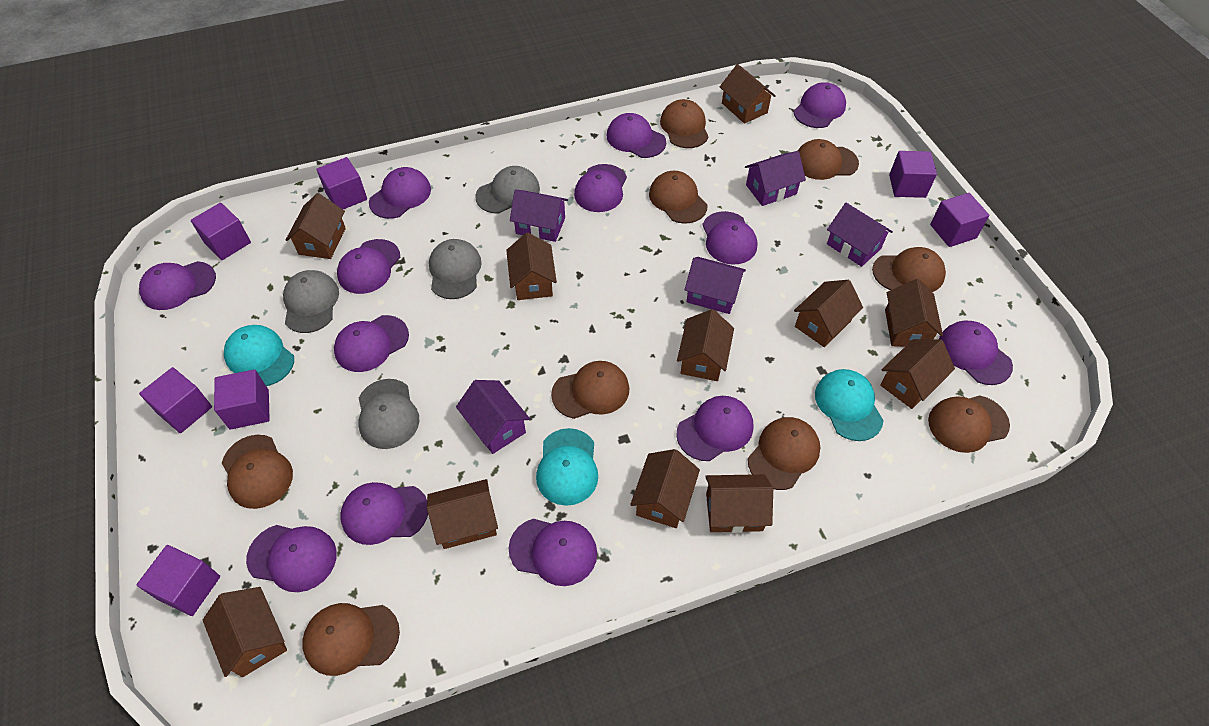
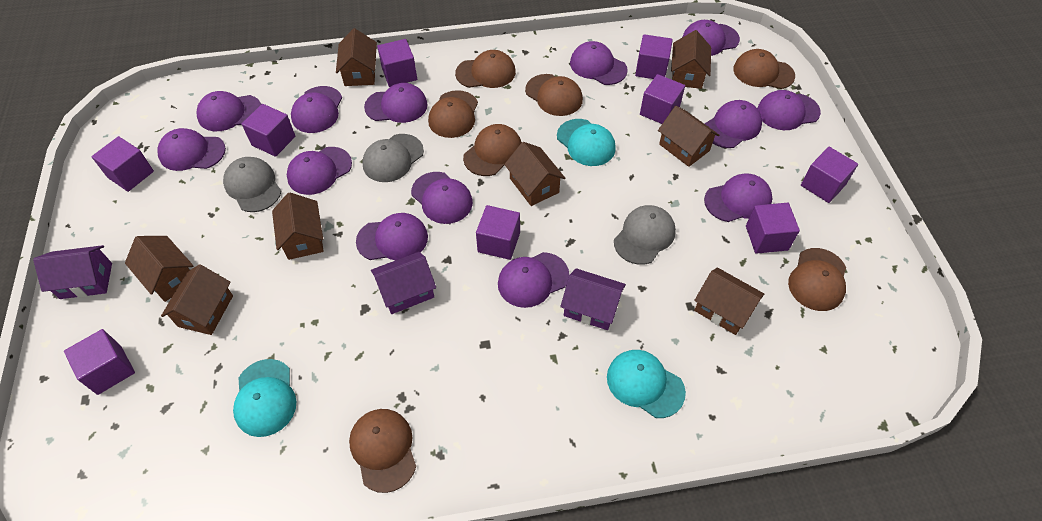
brown cap: 9 -> 7
brown house: 11 -> 8
grey cap: 4 -> 3
purple cube: 7 -> 9
purple house: 5 -> 3

